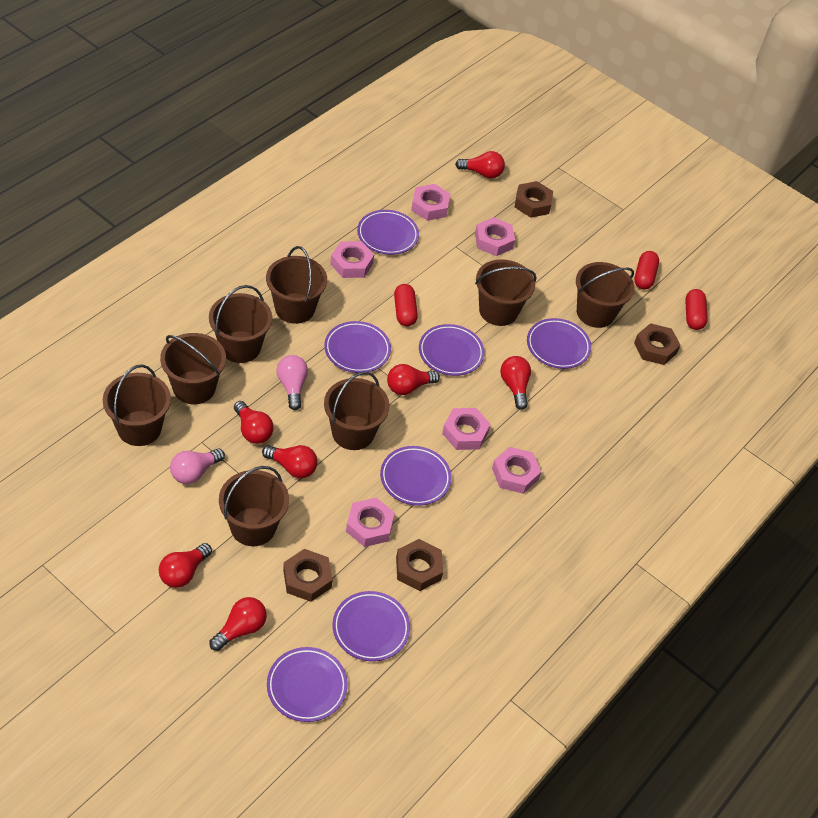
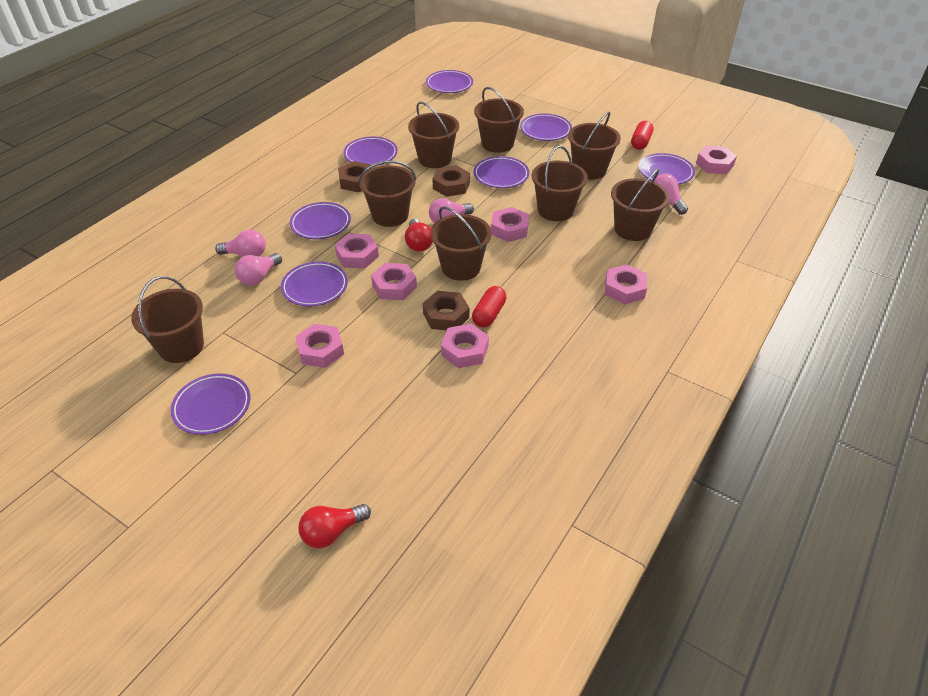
brown nut: 4 -> 3
pink light bulb: 2 -> 4
pink nut: 6 -> 7
purple plate: 7 -> 8
red capsule: 3 -> 2
red light bulb: 7 -> 2

